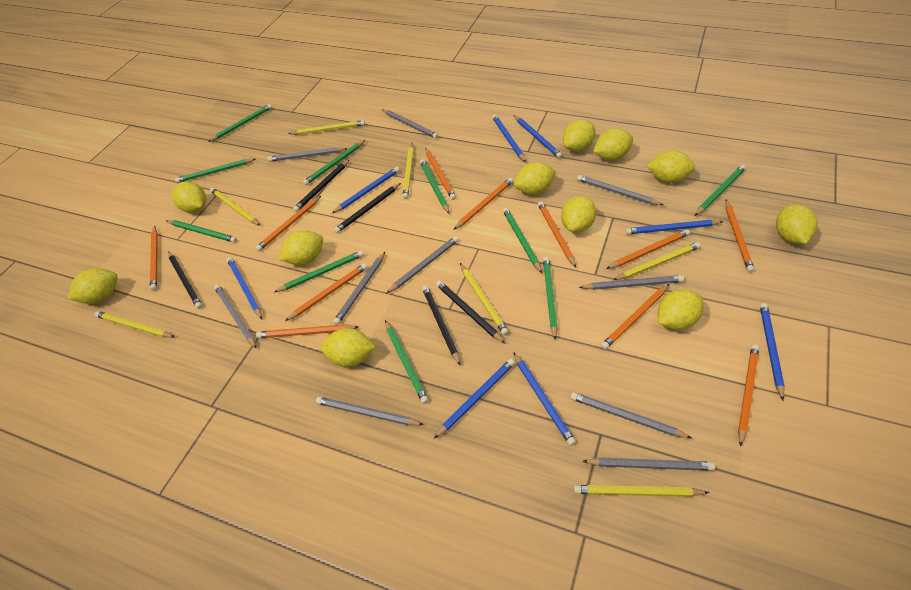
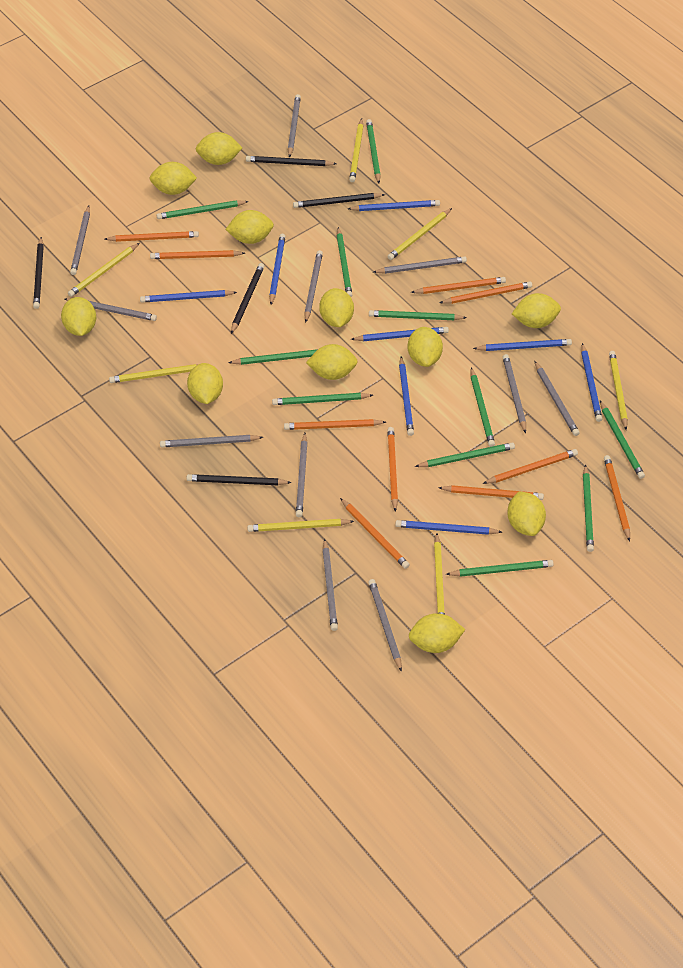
green pencil: 10 -> 11
grey pencil: 10 -> 11
orange pencil: 11 -> 10

